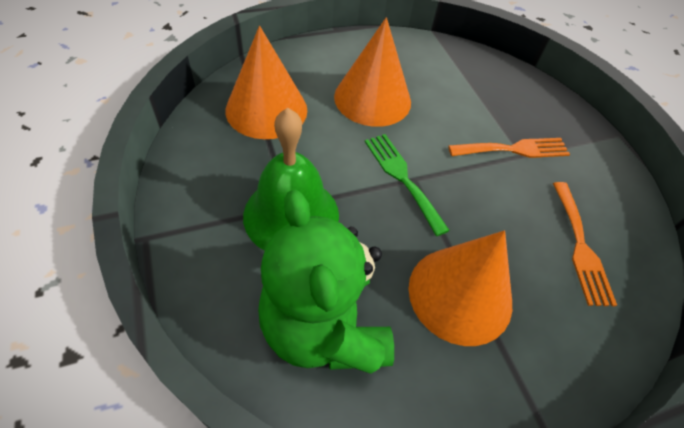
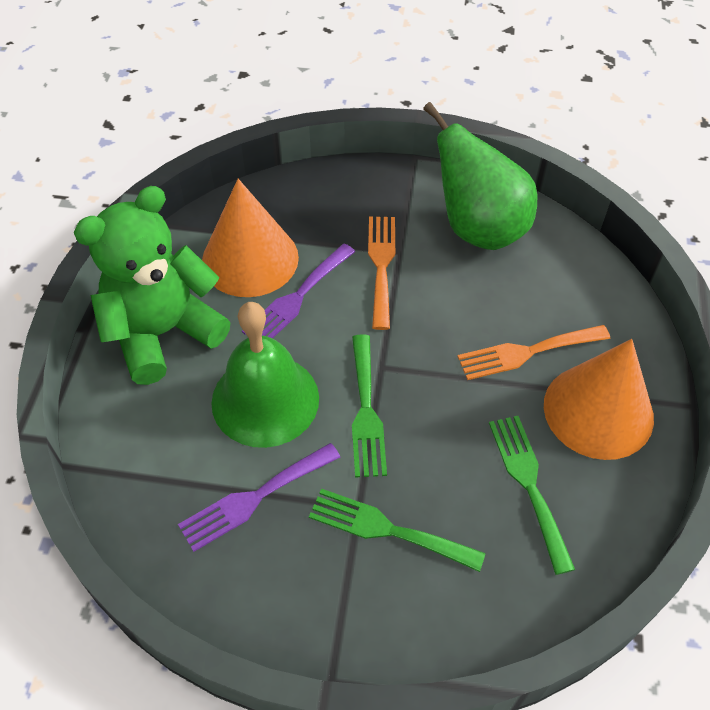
green fork: 1 -> 3
green pear: 0 -> 1
orange cone: 3 -> 2
purple fork: 0 -> 2

